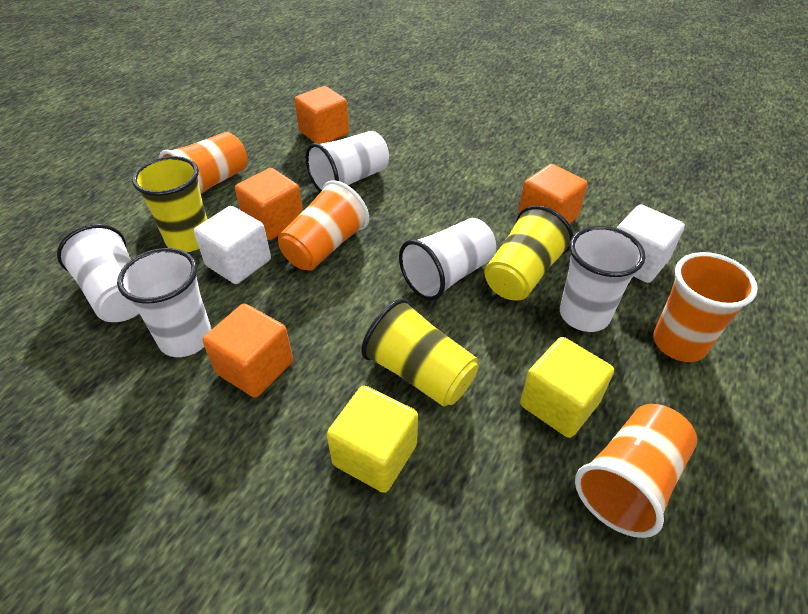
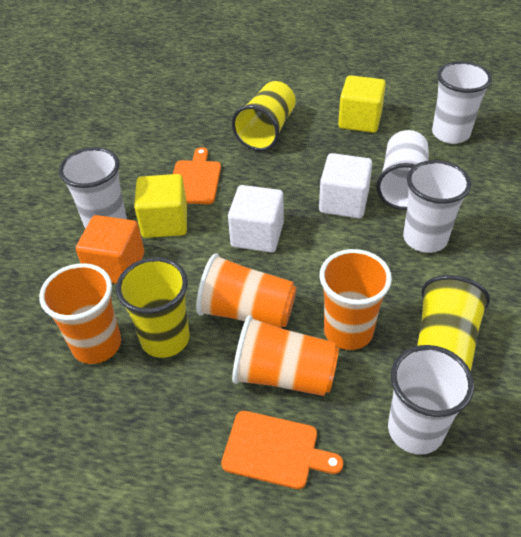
orange cube: 4 -> 1
orange cutting board: 0 -> 2

